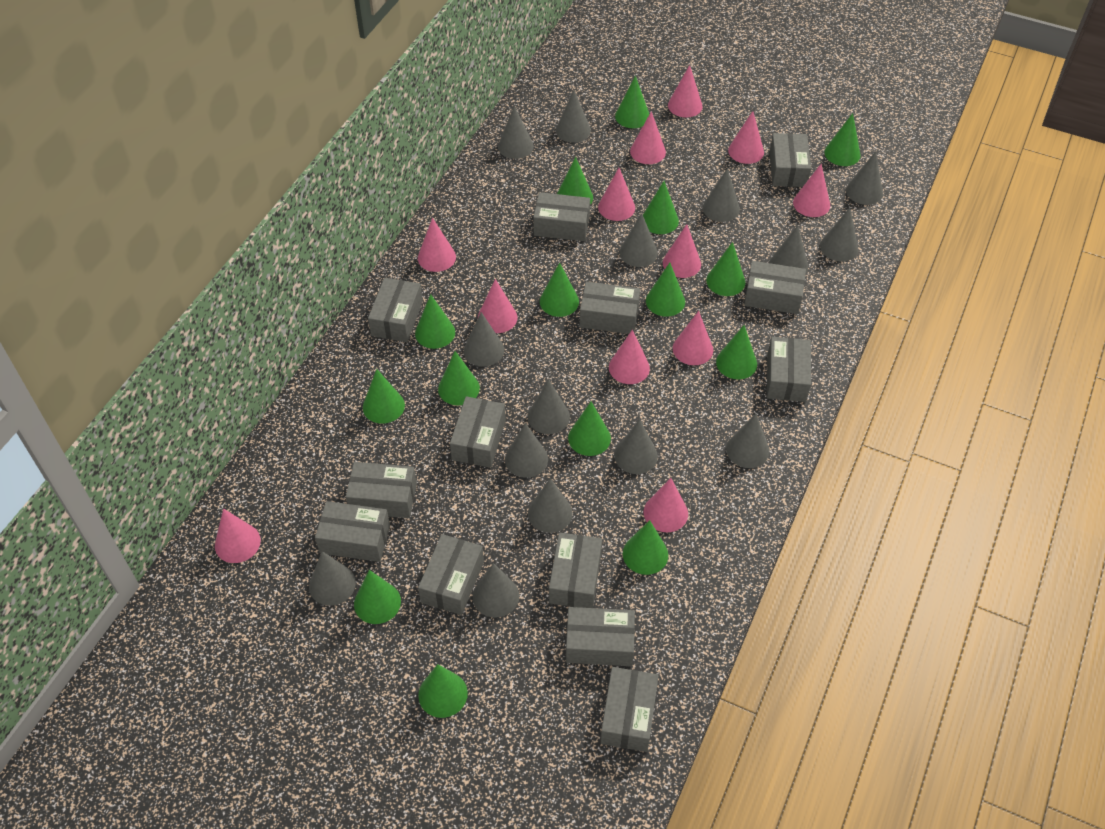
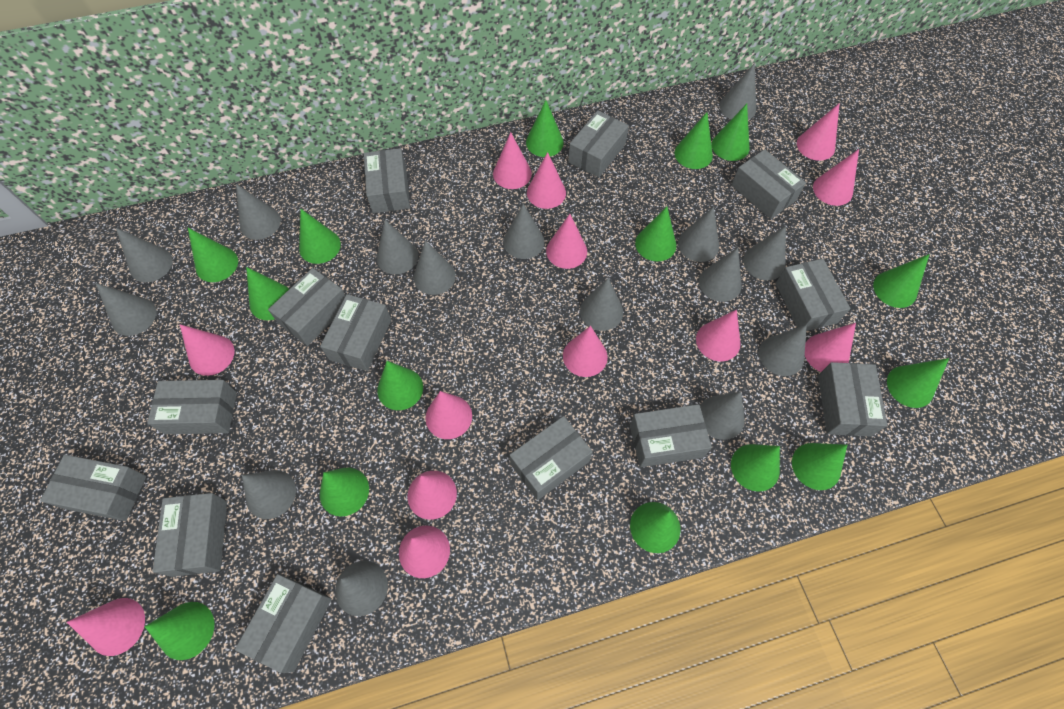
pink cone: 12 -> 13

